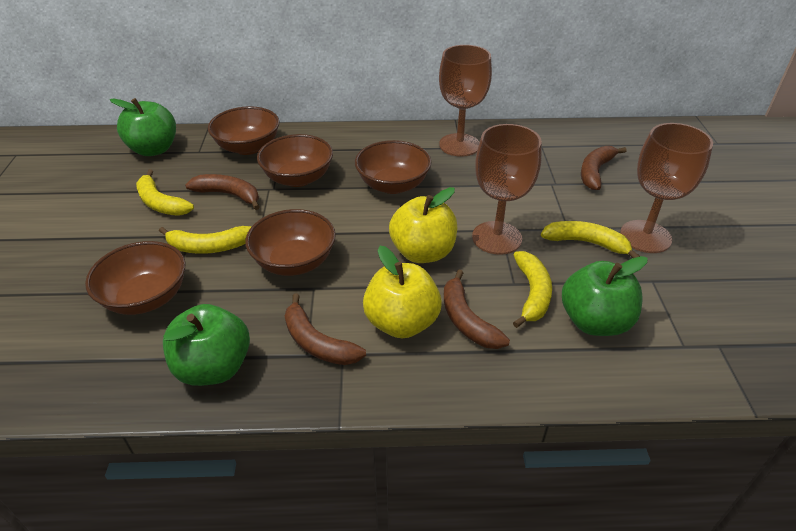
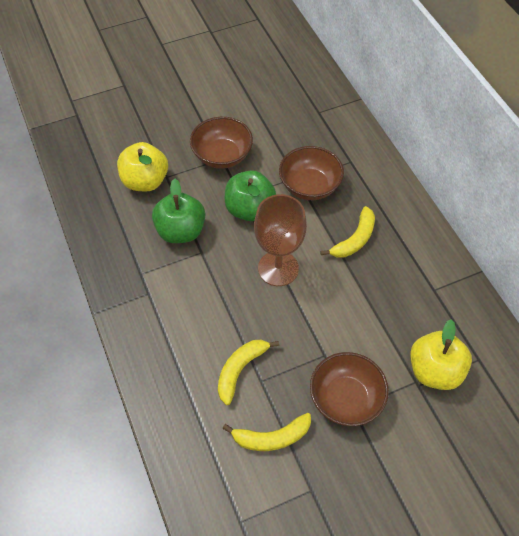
brown banana: 4 -> 0
brown bowl: 5 -> 3
brown goblet: 3 -> 1
green apple: 3 -> 2
yellow banana: 4 -> 3

